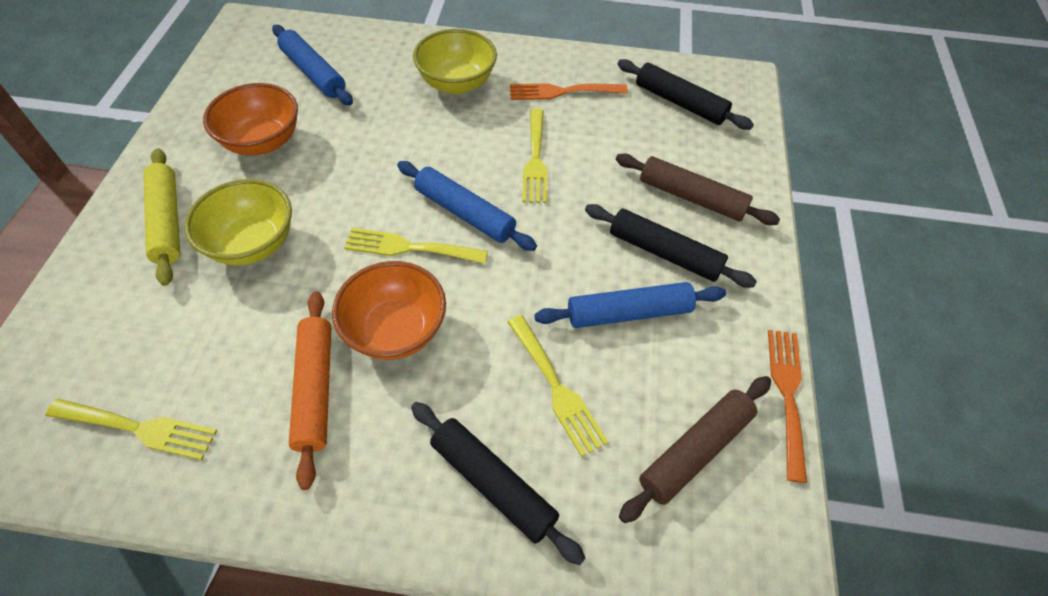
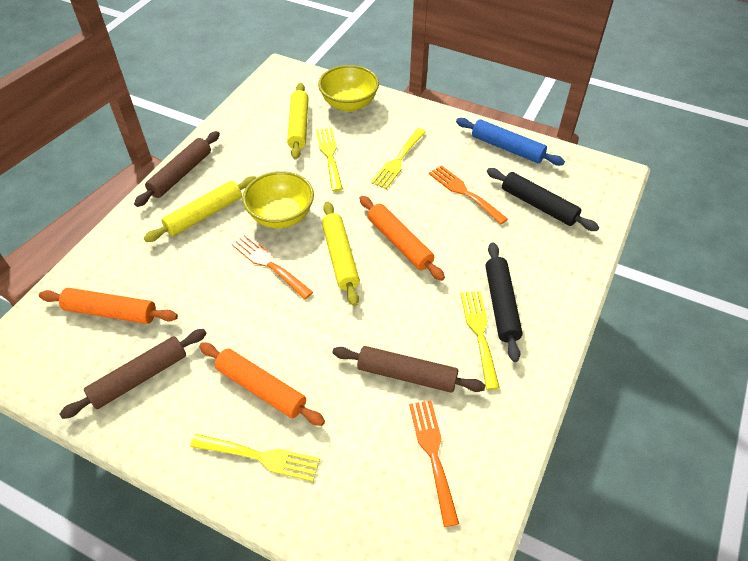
black rolling pin: 3 -> 2
blue rolling pin: 3 -> 1
brown rolling pin: 2 -> 3
orange bowl: 2 -> 0
orange fork: 2 -> 3
orange rolling pin: 1 -> 3
yellow rolling pin: 1 -> 3

